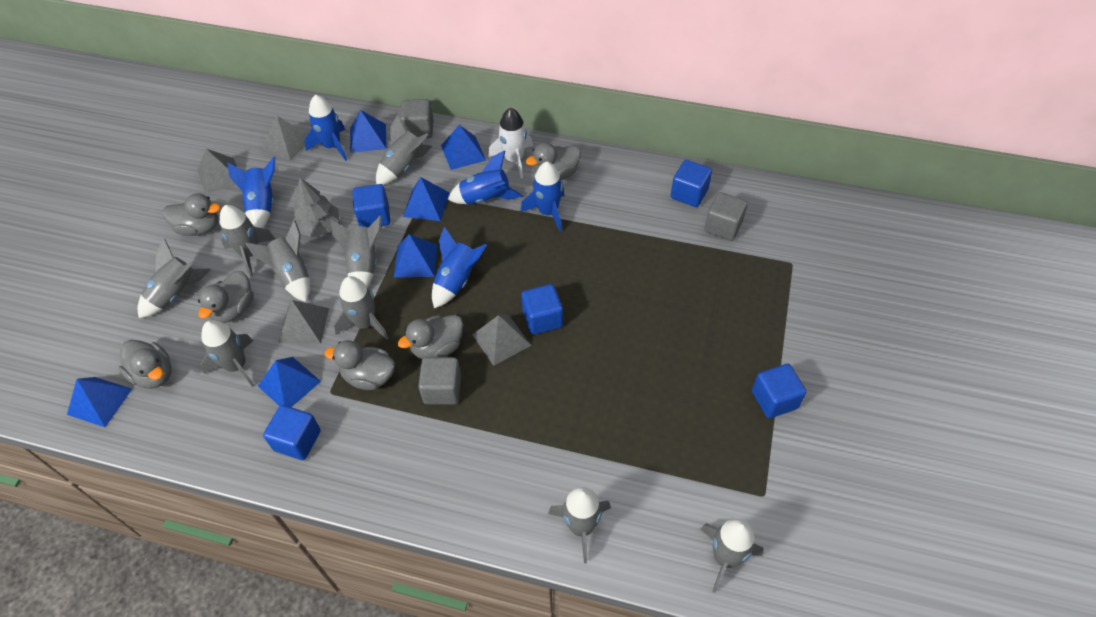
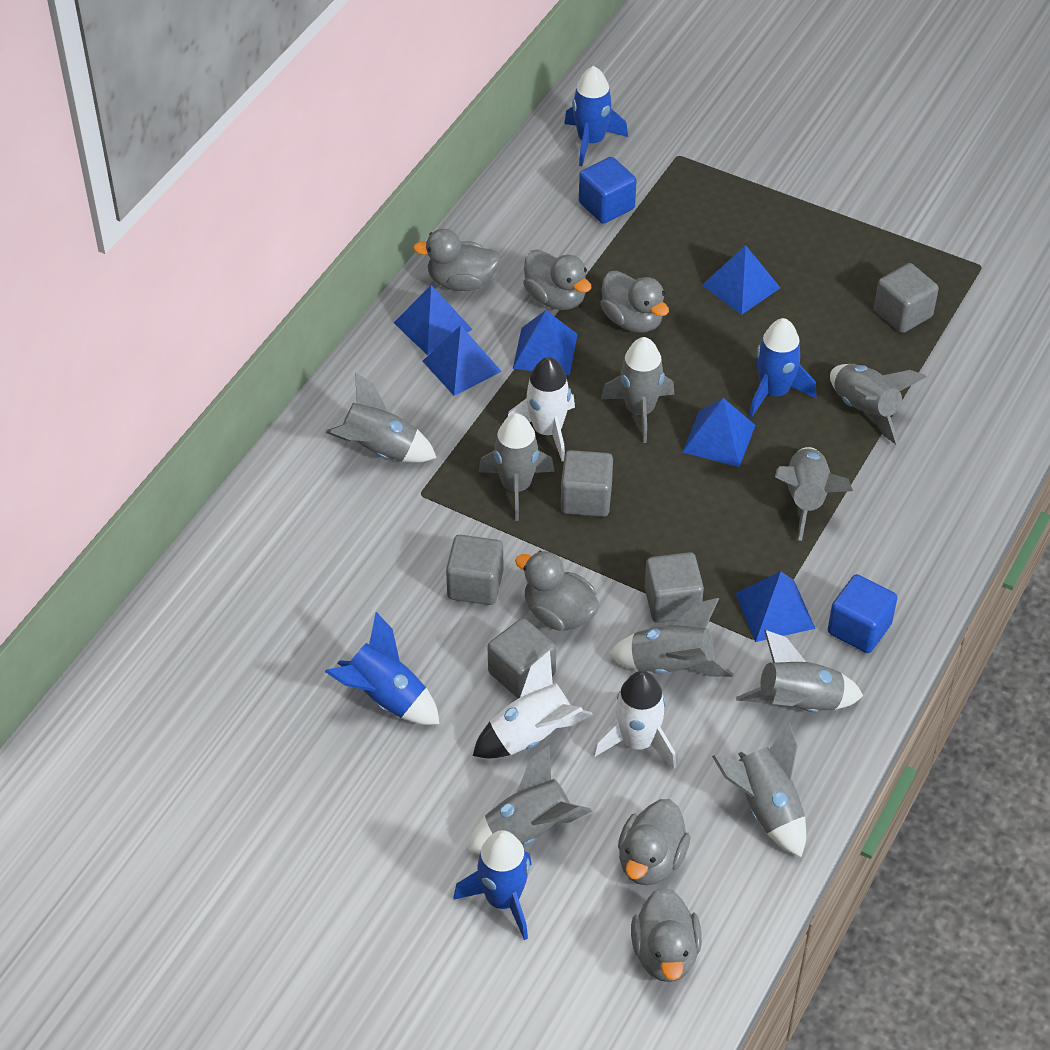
blue cube: 5 -> 2
blue rocket: 5 -> 4
grey cube: 3 -> 5
grey pyramid: 4 -> 0
grey tree: 1 -> 0
white rocket: 1 -> 3

